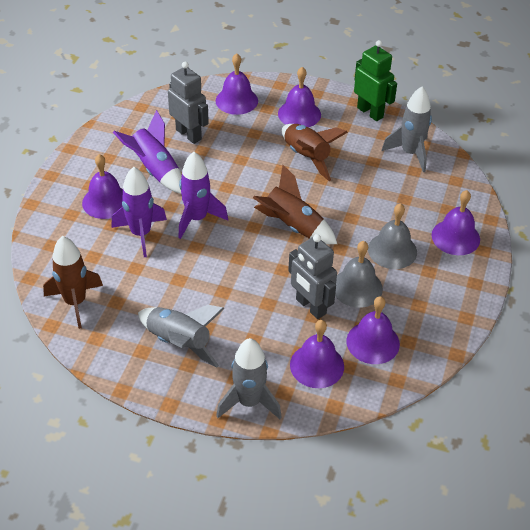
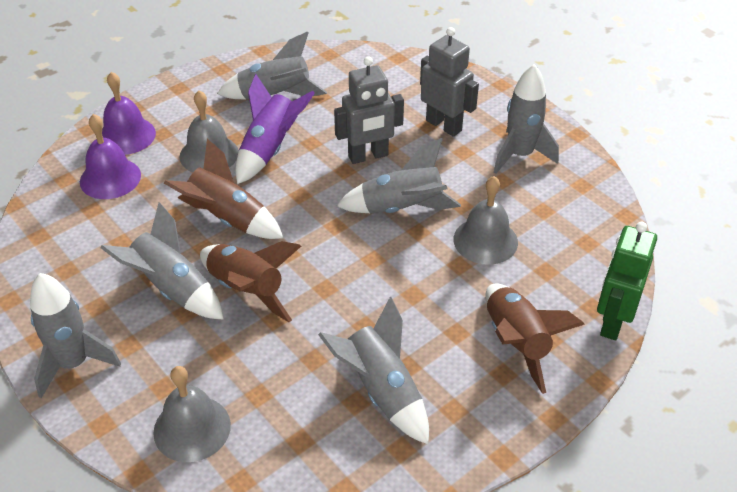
grey bell: 2 -> 3
grey rocket: 3 -> 6
purple bell: 6 -> 2
purple rocket: 3 -> 1

